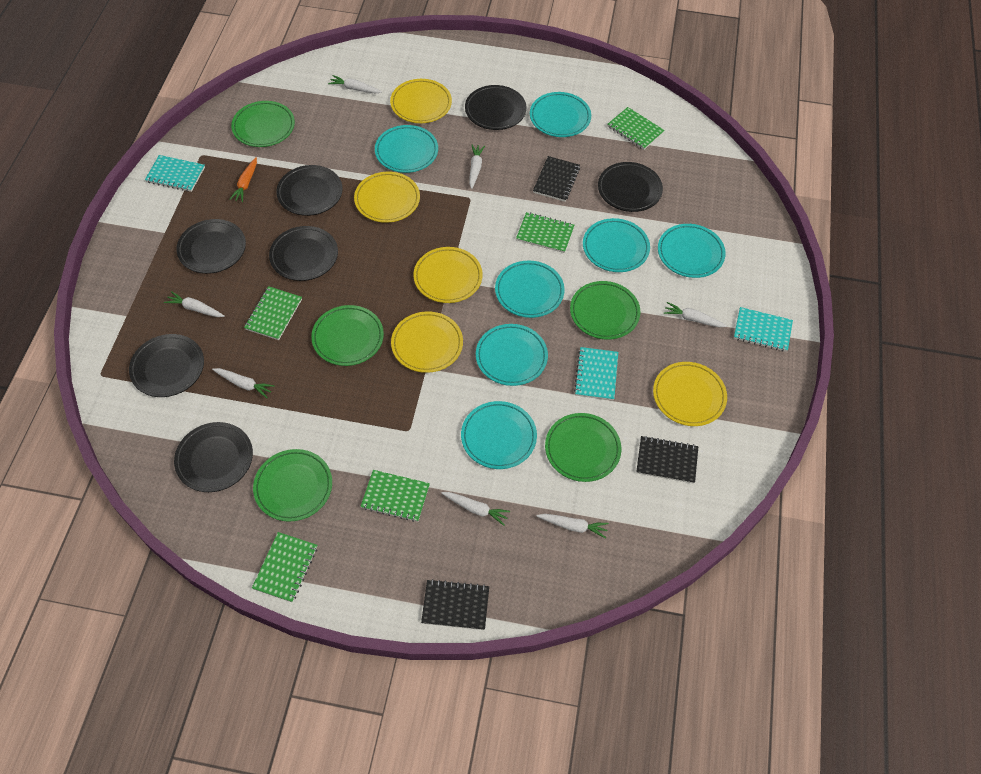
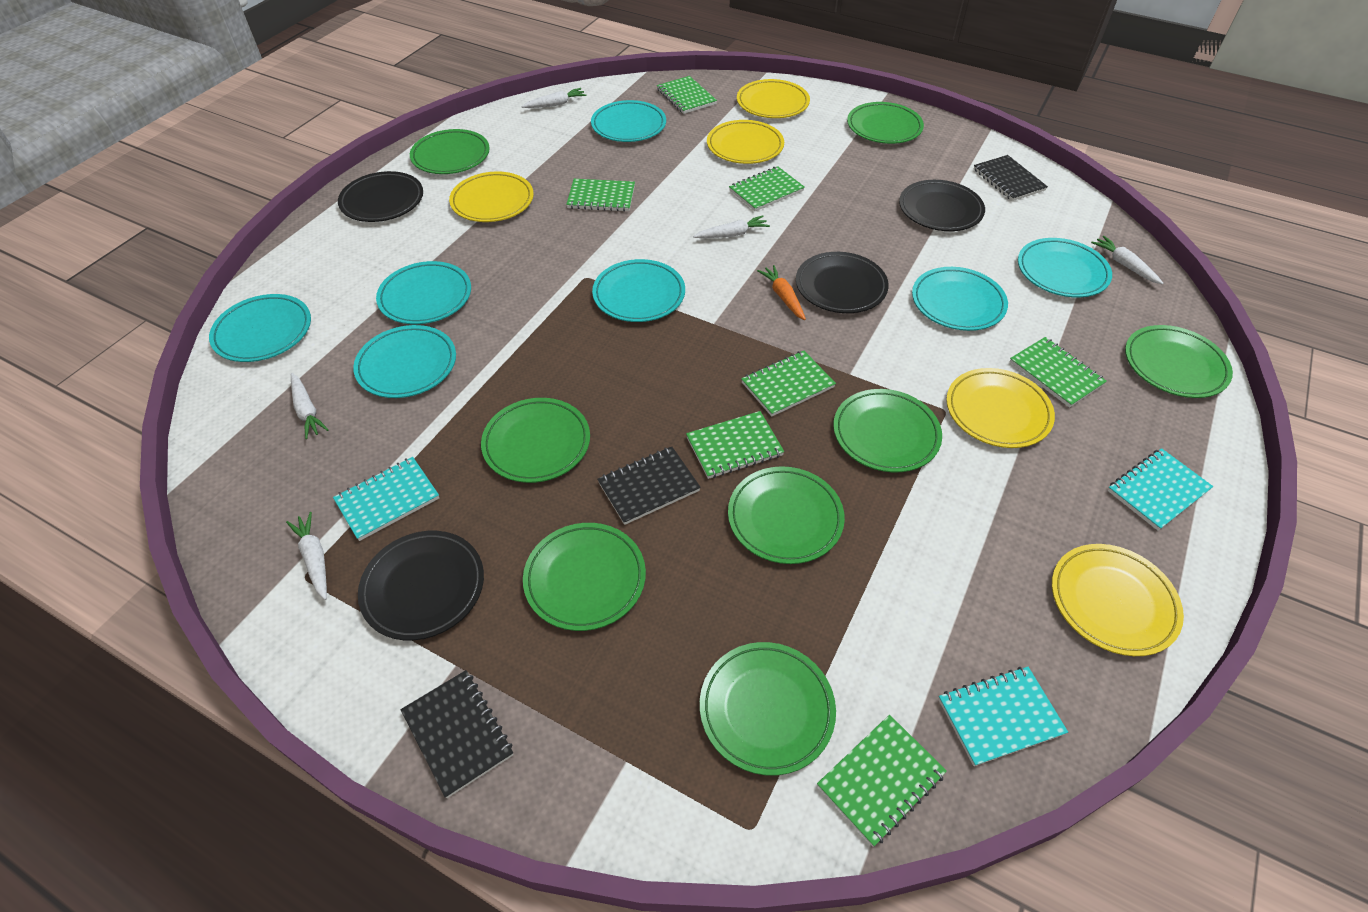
black plate: 7 -> 4
green notebook: 5 -> 7
green plate: 5 -> 8
white carrot: 7 -> 5

